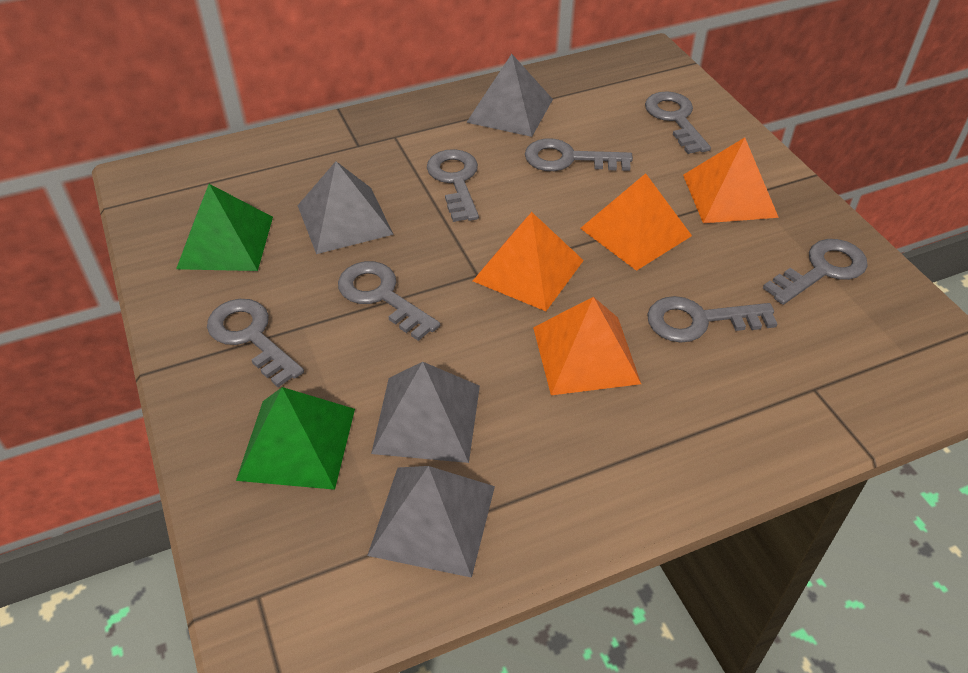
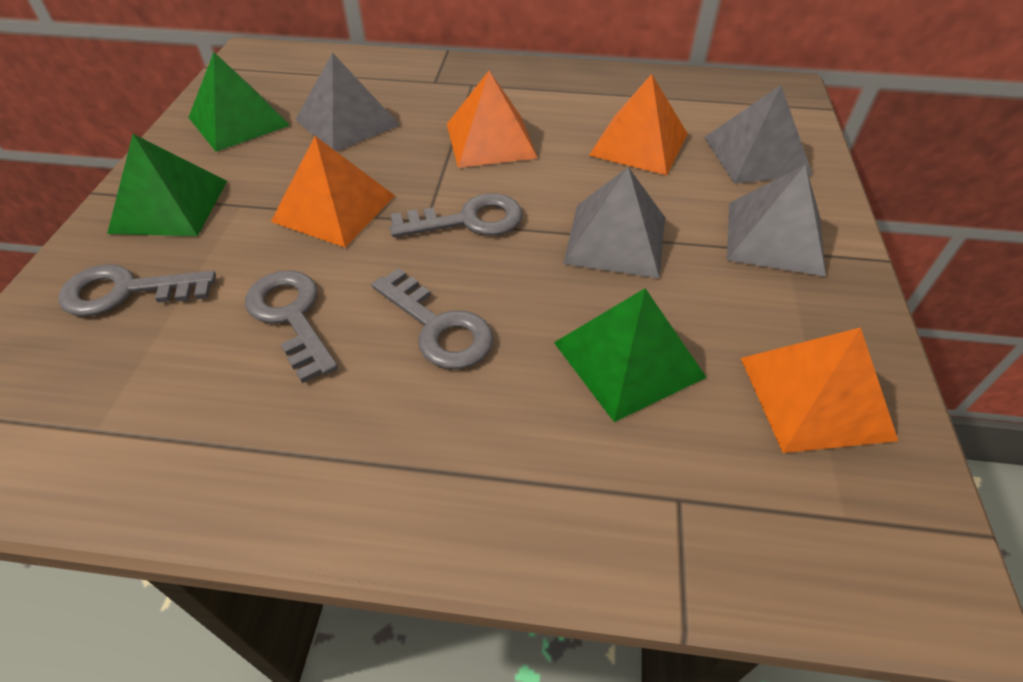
green pyramid: 2 -> 3
grey key: 7 -> 4

